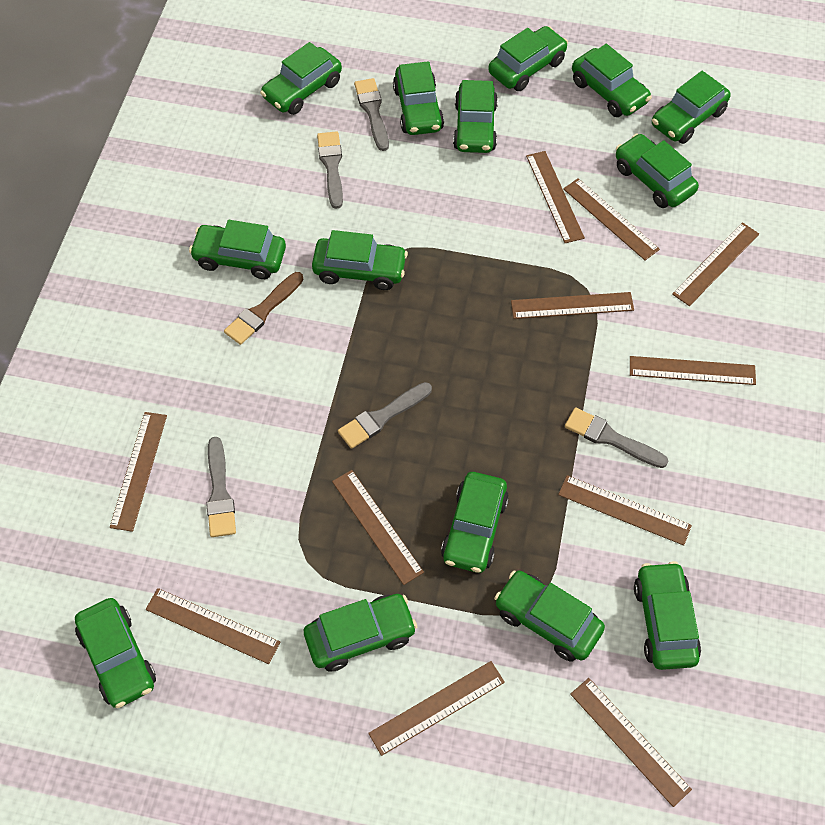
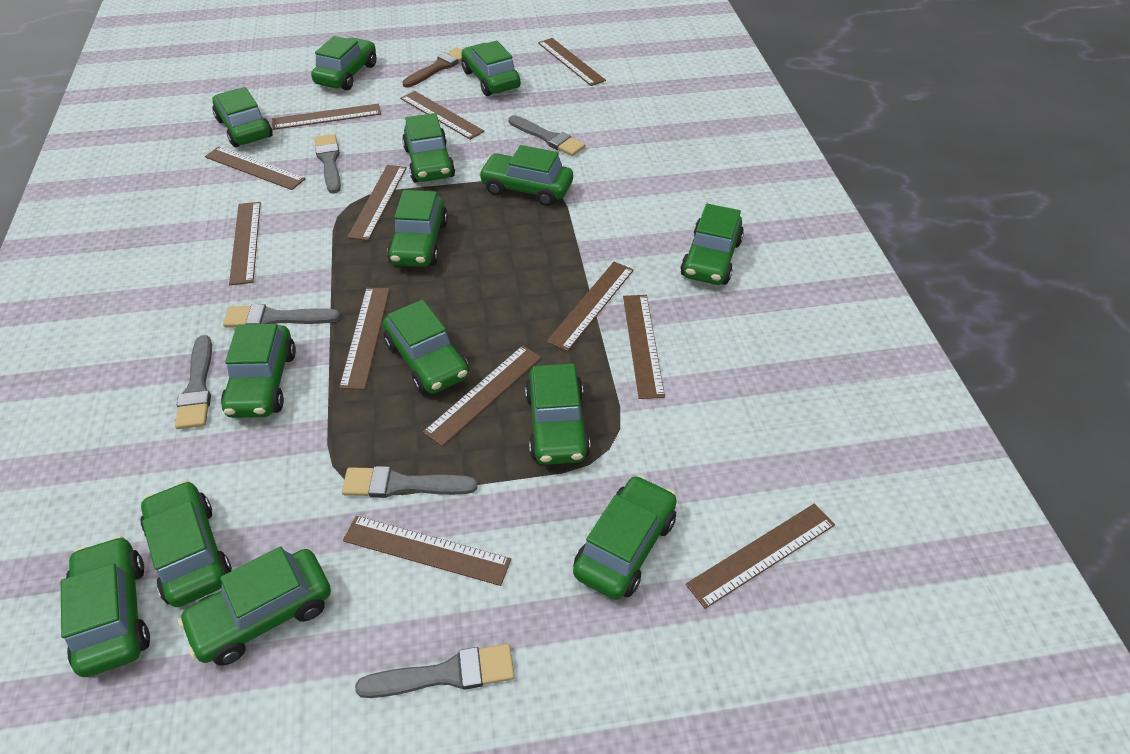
brown ruler: 11 -> 12
grey brush: 5 -> 6

